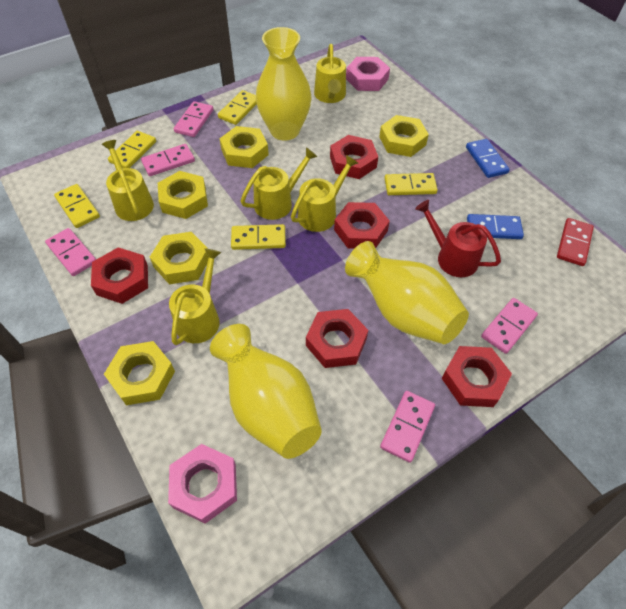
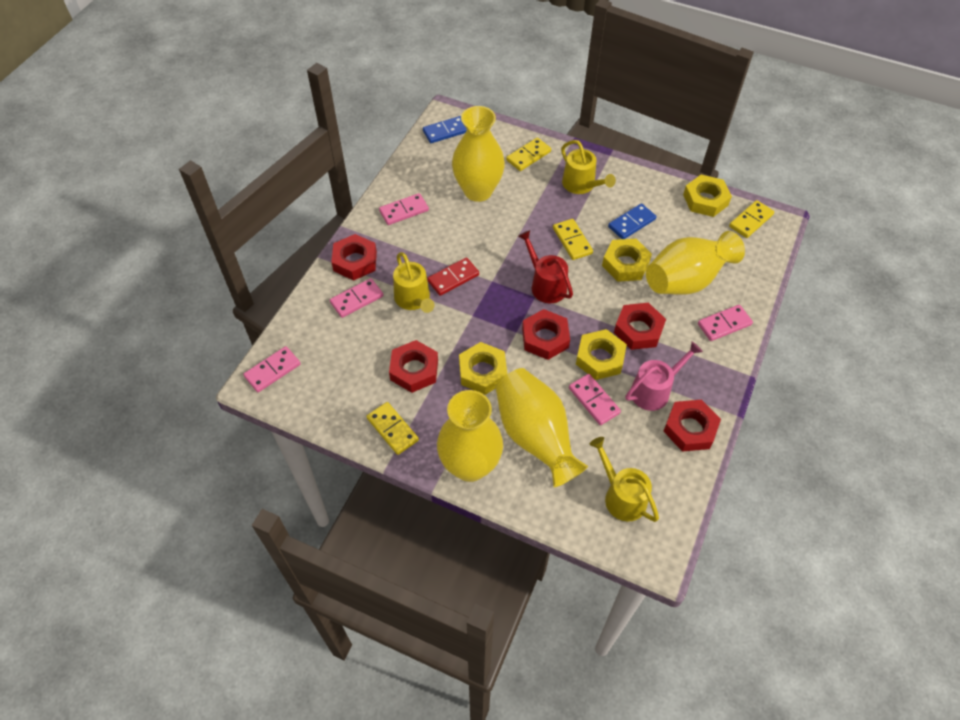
pink nut: 2 -> 0
pink watering can: 0 -> 1
yellow domino: 5 -> 4
yellow nut: 5 -> 4
yellow vase: 3 -> 4
yellow watering can: 5 -> 3

